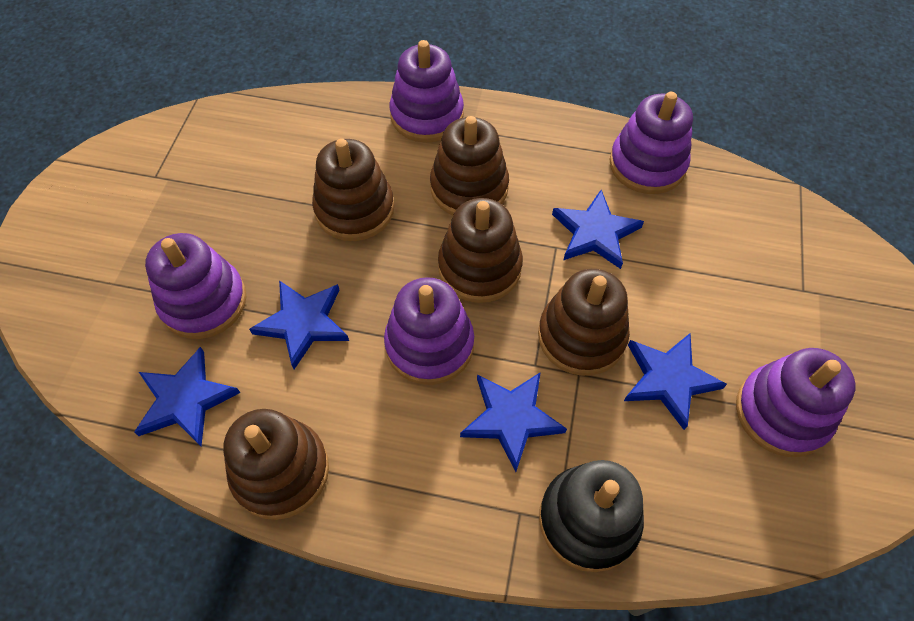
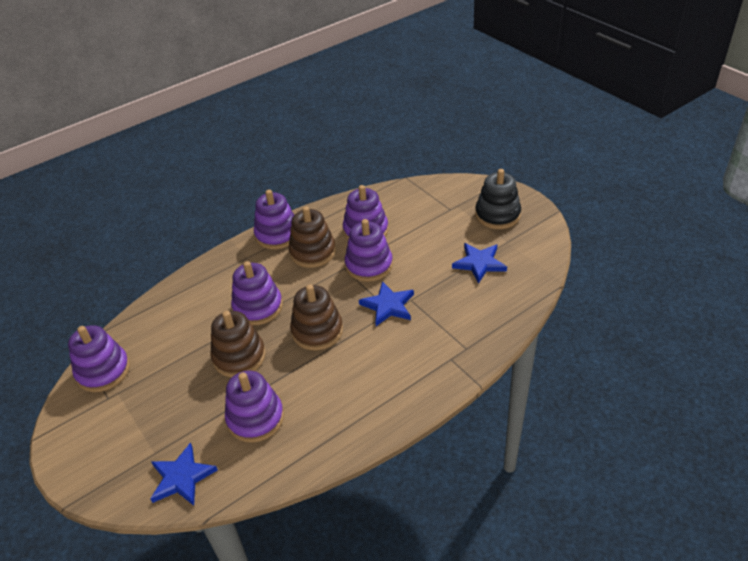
blue star: 5 -> 3
brown stacking toy: 5 -> 3
purple stacking toy: 5 -> 6

